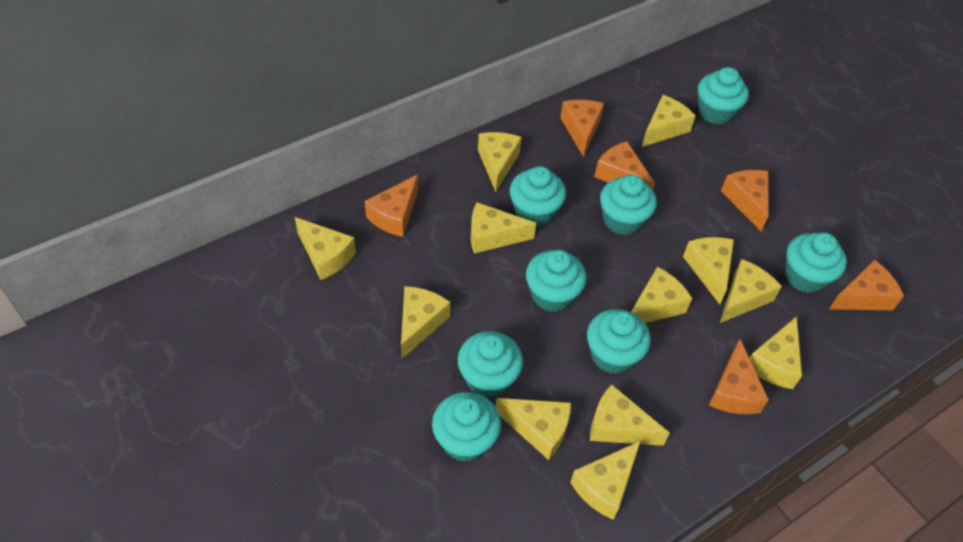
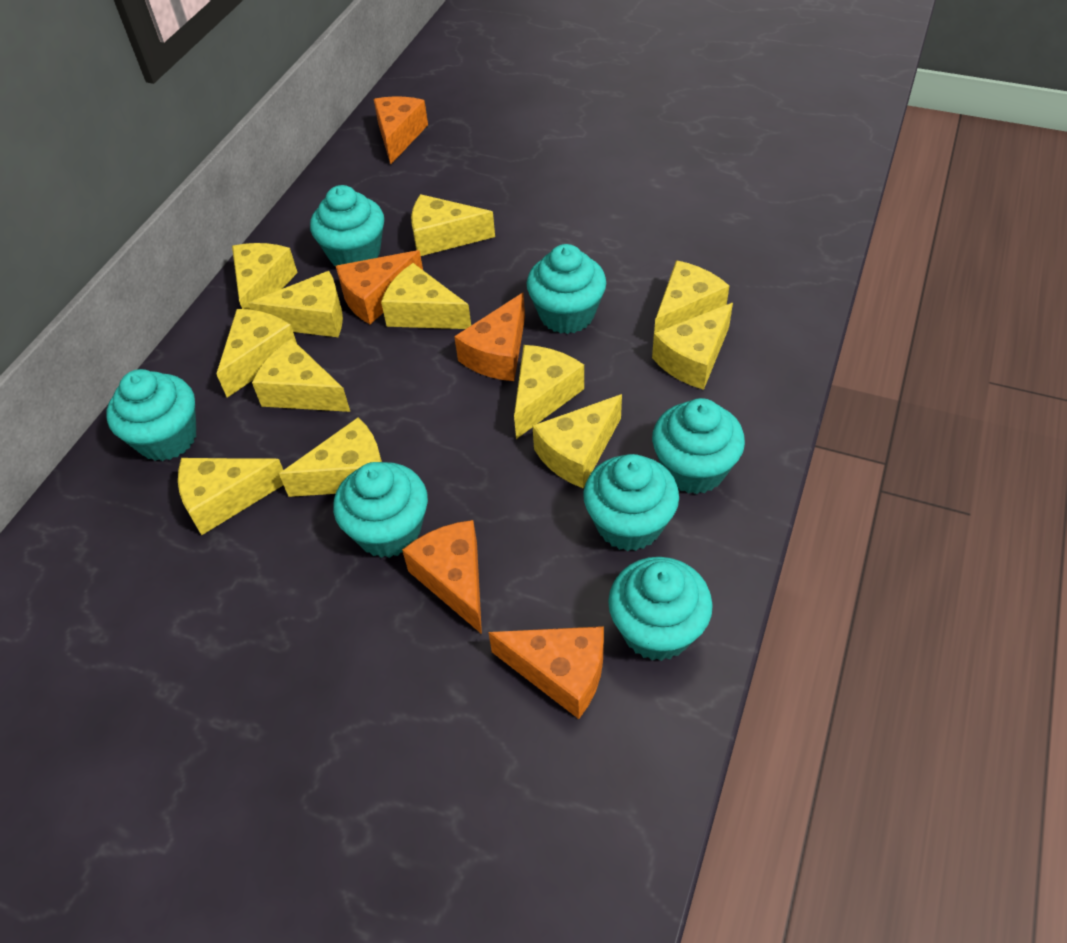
orange cheese: 6 -> 5
turquoise cupcake: 8 -> 7

